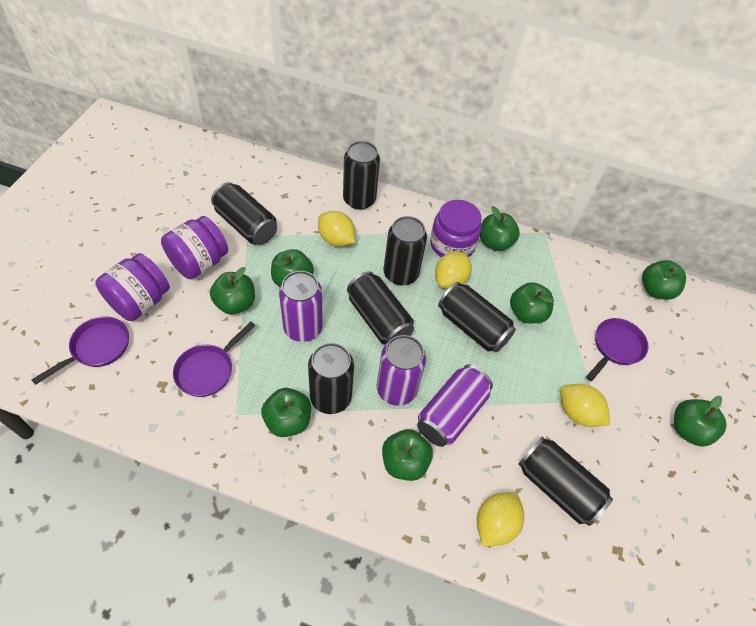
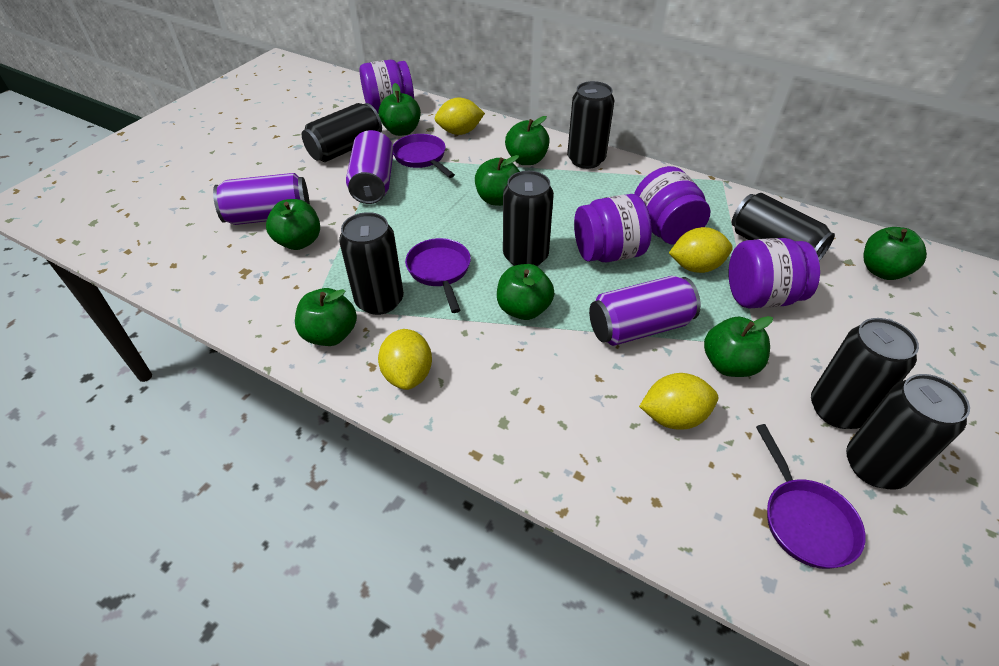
purple jar: 3 -> 4

